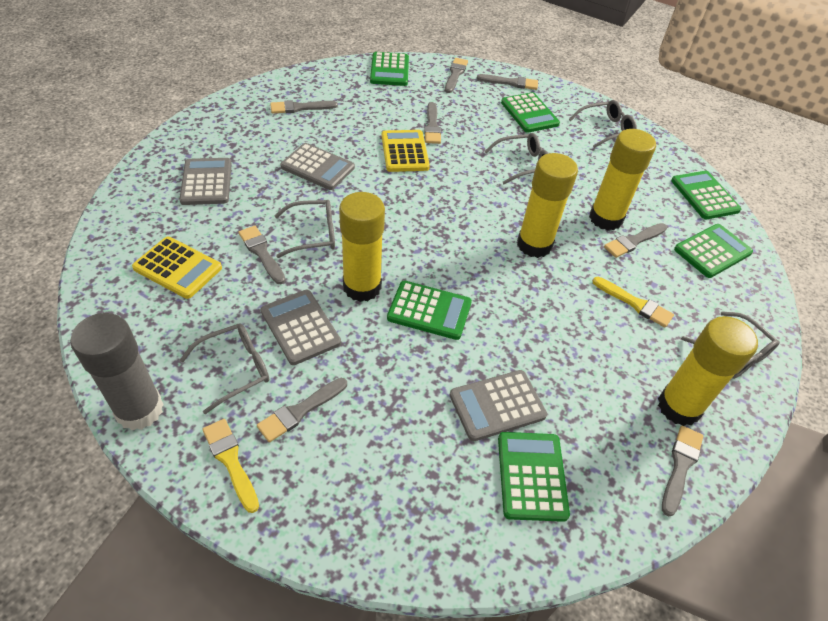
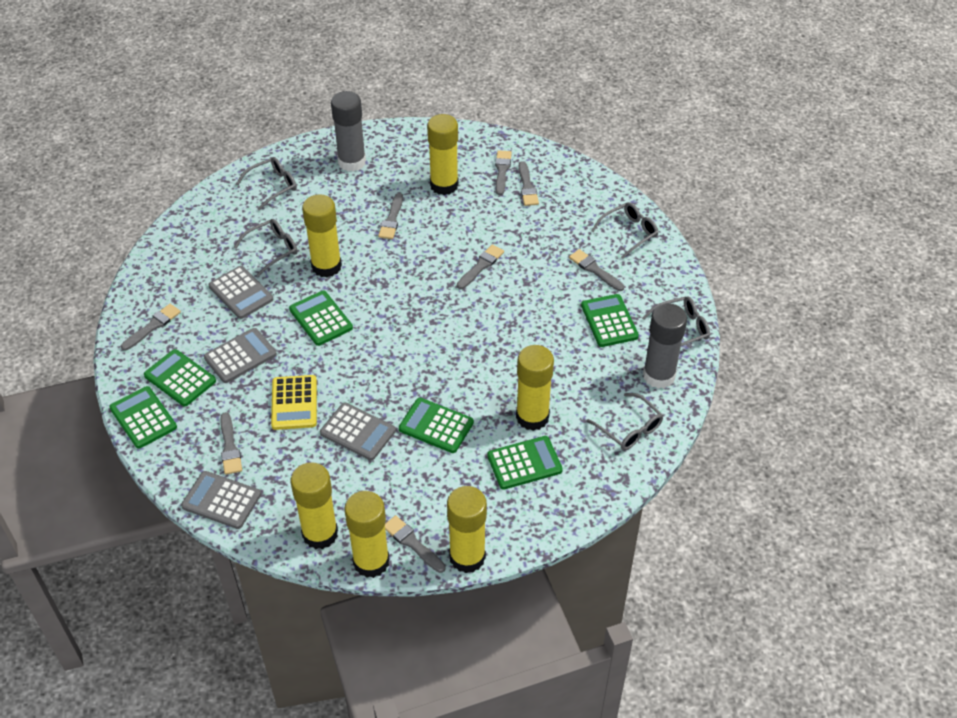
grey glue stick: 1 -> 2
yellow brush: 2 -> 0
yellow calculator: 2 -> 1
yellow glue stick: 4 -> 6

